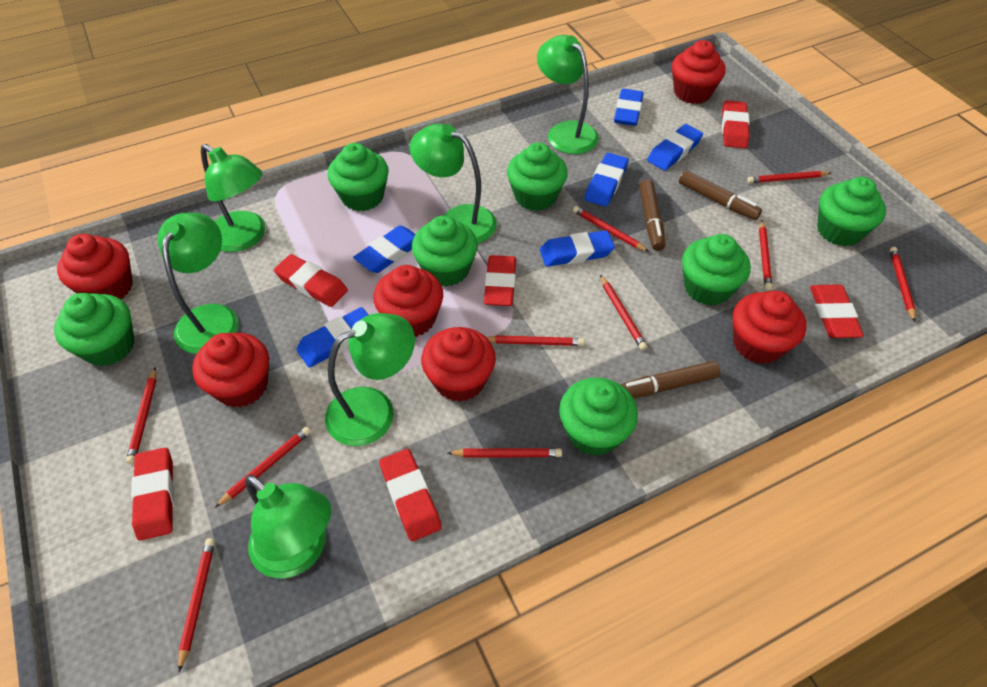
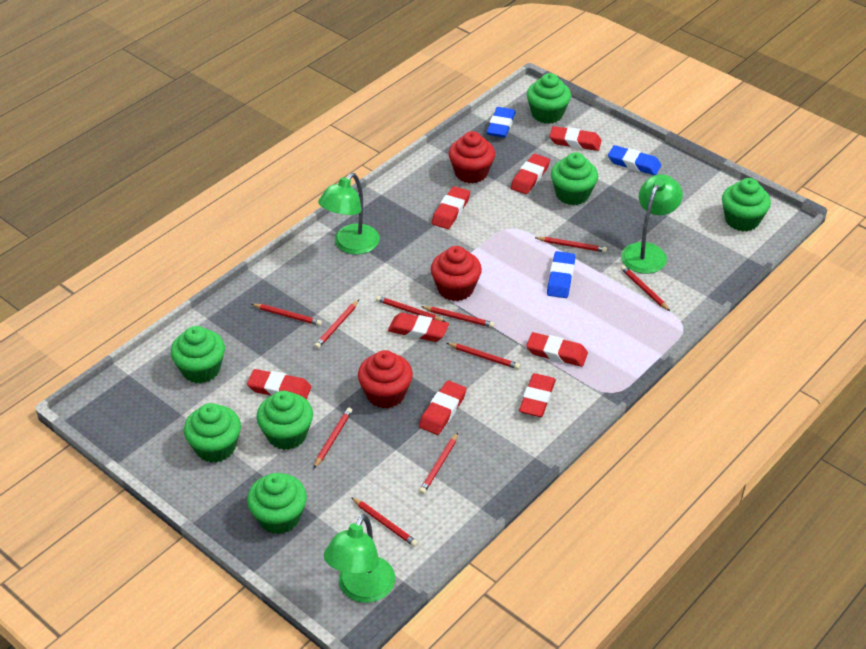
blue eraser: 6 -> 3
brown marker: 3 -> 0
green lamp: 6 -> 3
red cupcake: 6 -> 3
red eraser: 6 -> 8

